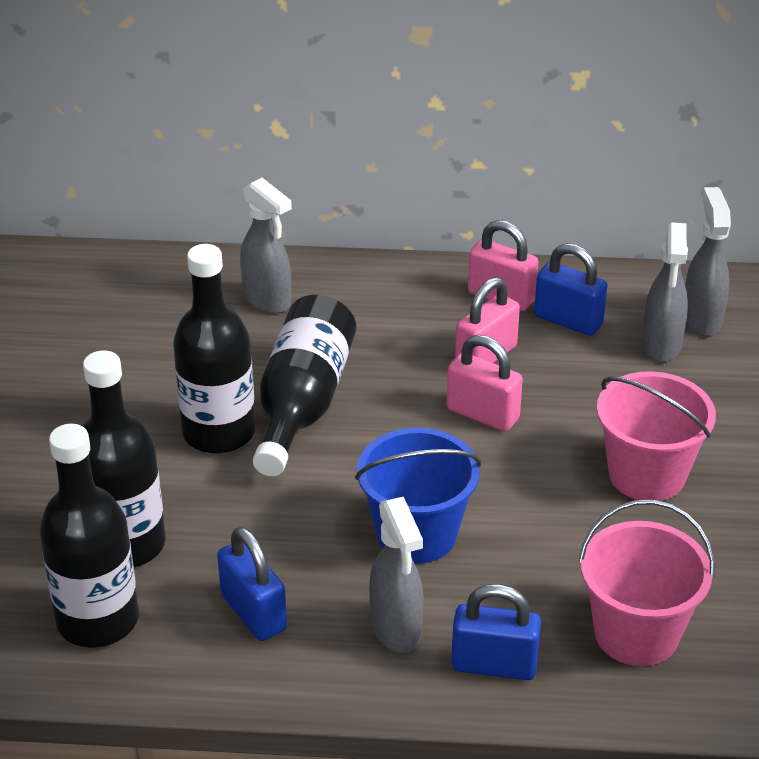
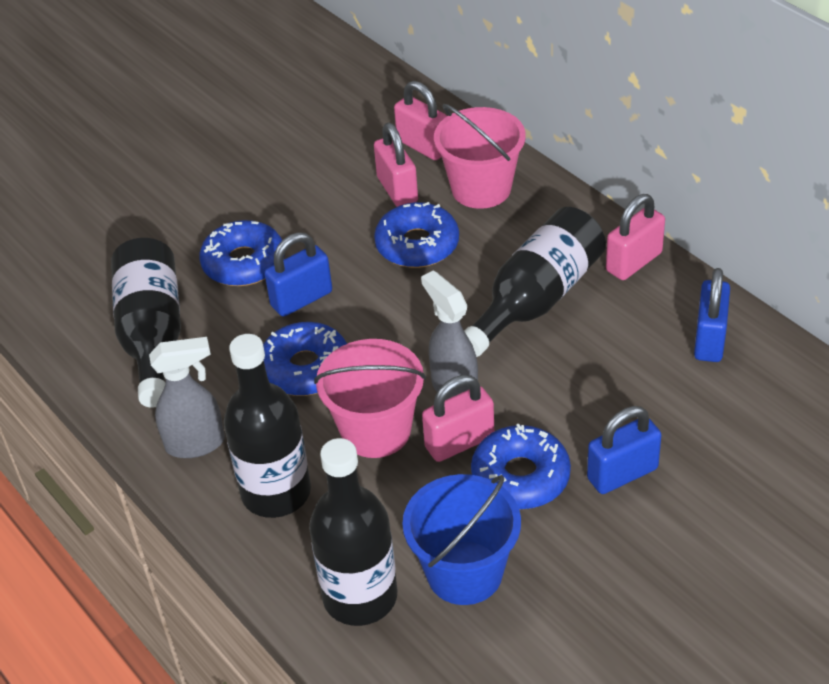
blue donut: 0 -> 4
grey spray bottle: 4 -> 2
pink padlock: 3 -> 4

